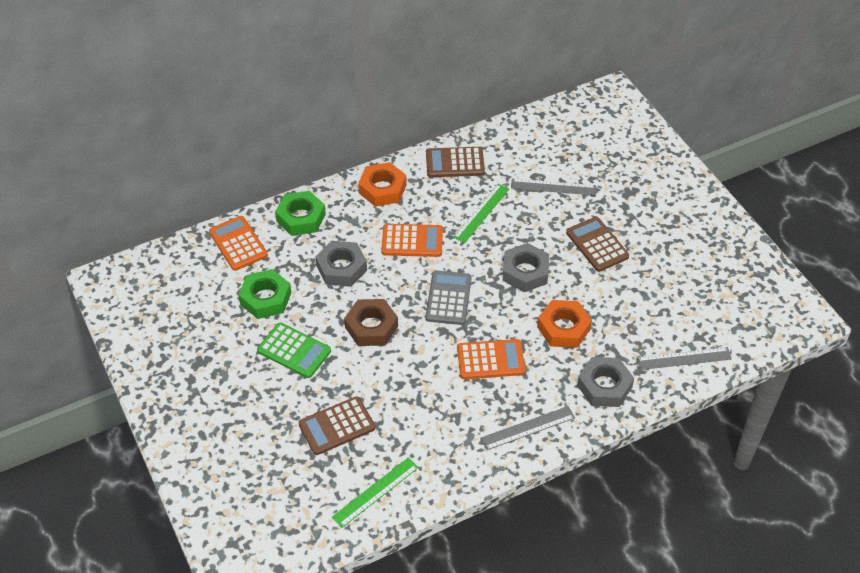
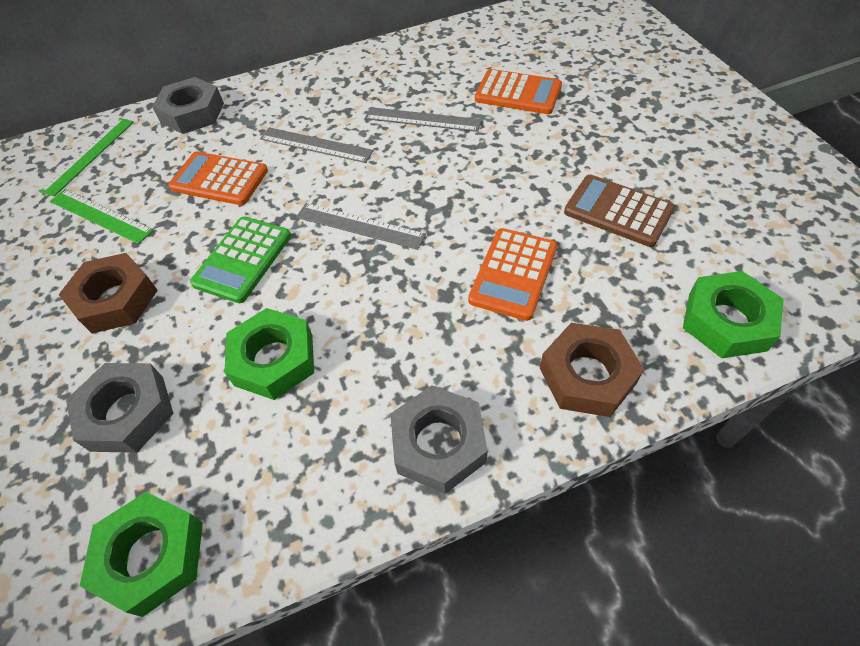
brown calculator: 3 -> 1
brown nut: 1 -> 2
green nut: 2 -> 3
grey calculator: 1 -> 0
orange nut: 2 -> 0

